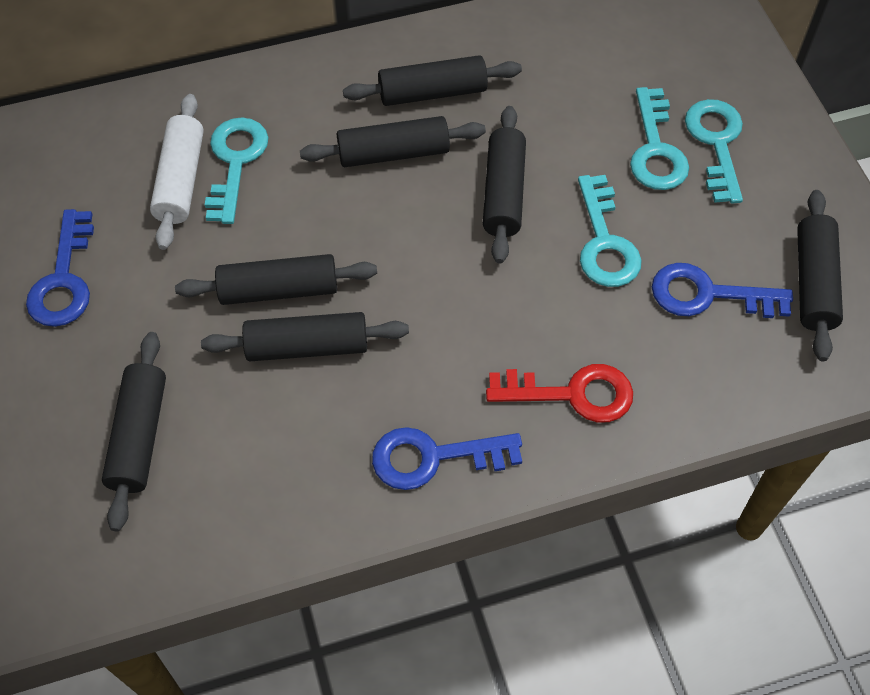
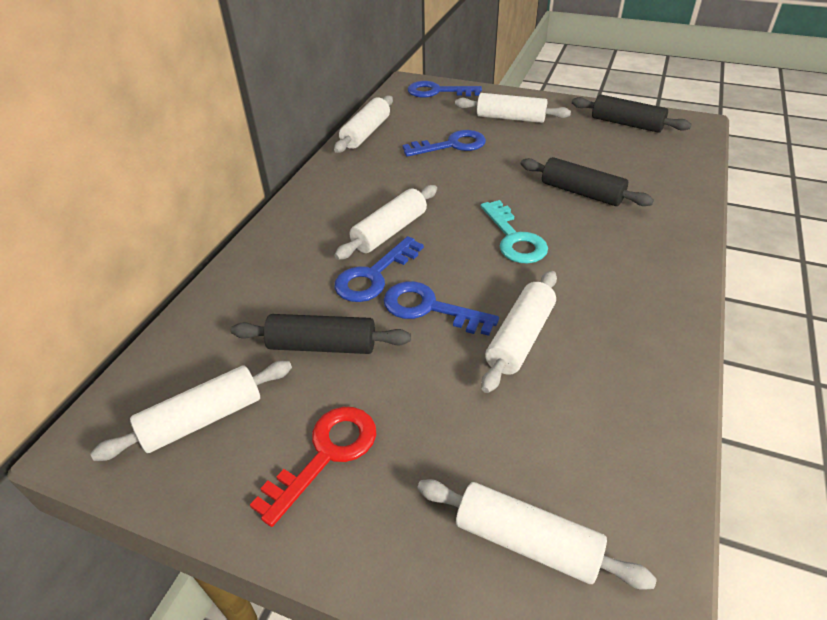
black rolling pin: 7 -> 3
blue key: 3 -> 4
turquoise key: 4 -> 1
white rolling pin: 1 -> 6

